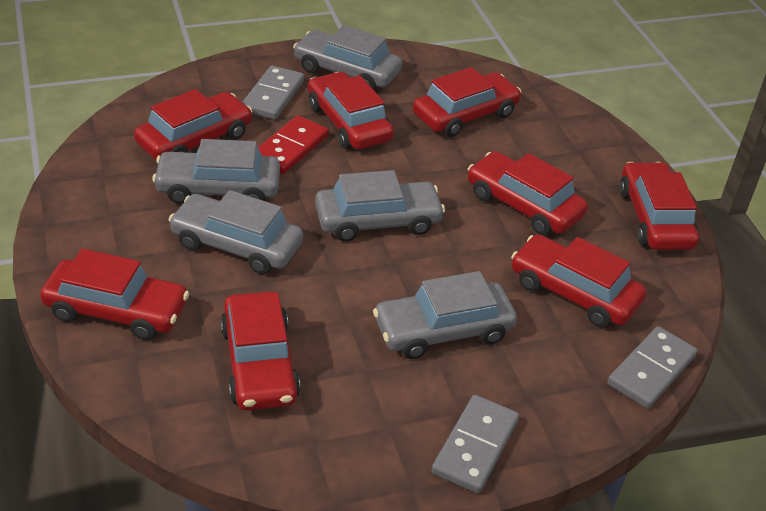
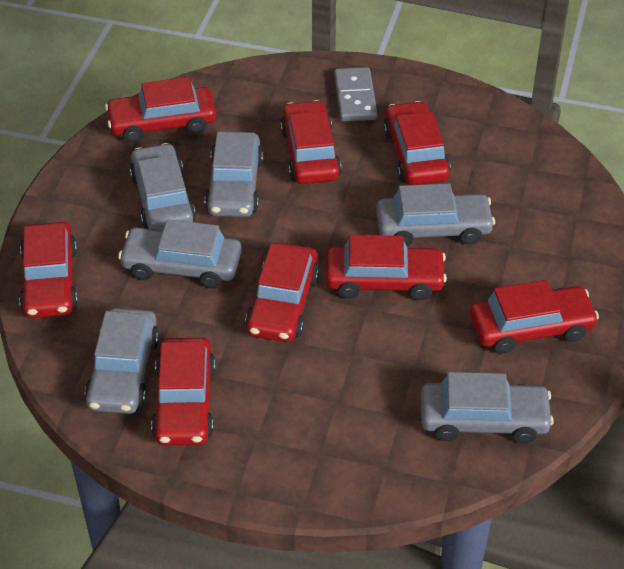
grey car: 5 -> 6
grey domino: 3 -> 1
red domino: 1 -> 0

